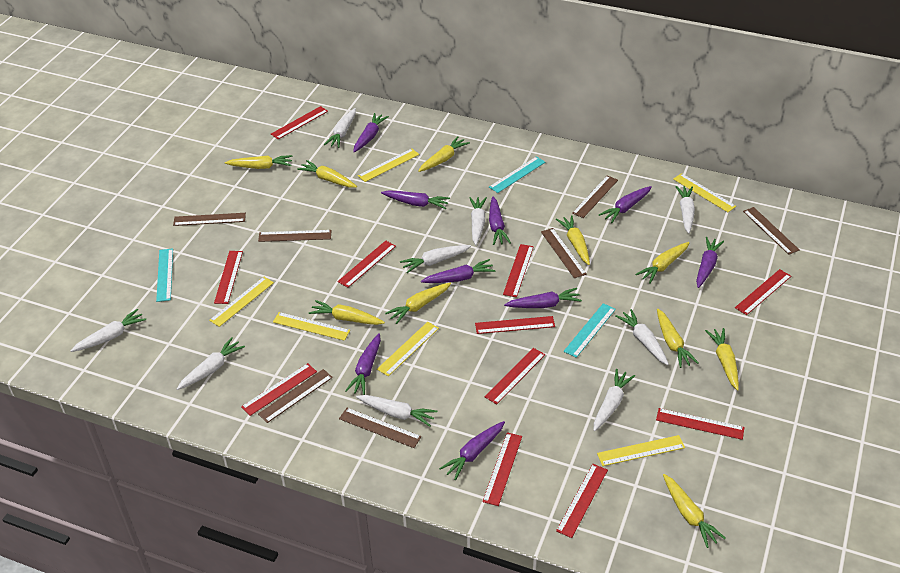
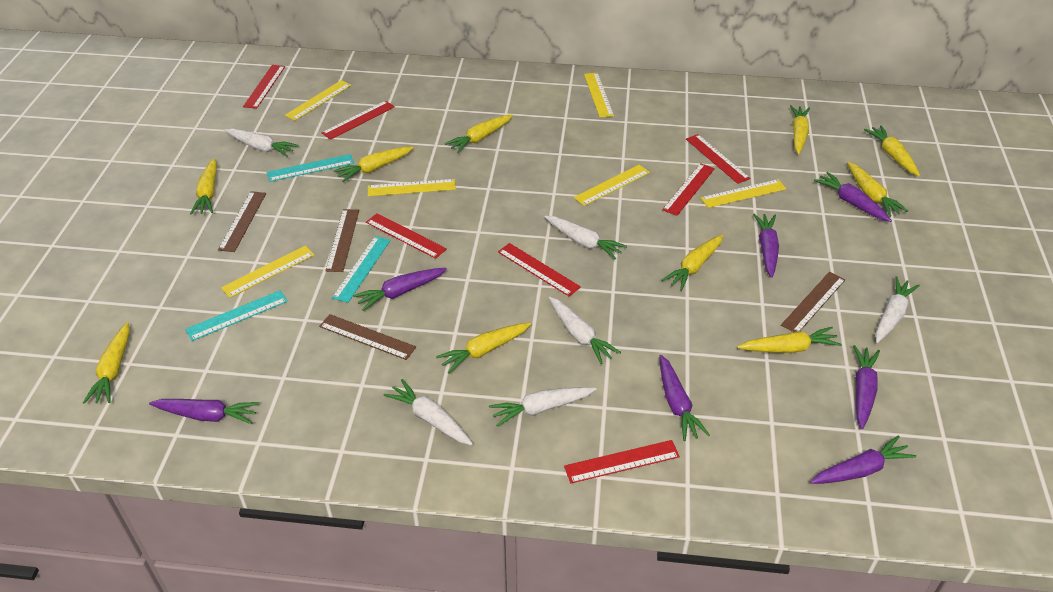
brown ruler: 7 -> 4
purple carrot: 9 -> 7
red ruler: 11 -> 7
white carrot: 9 -> 6

